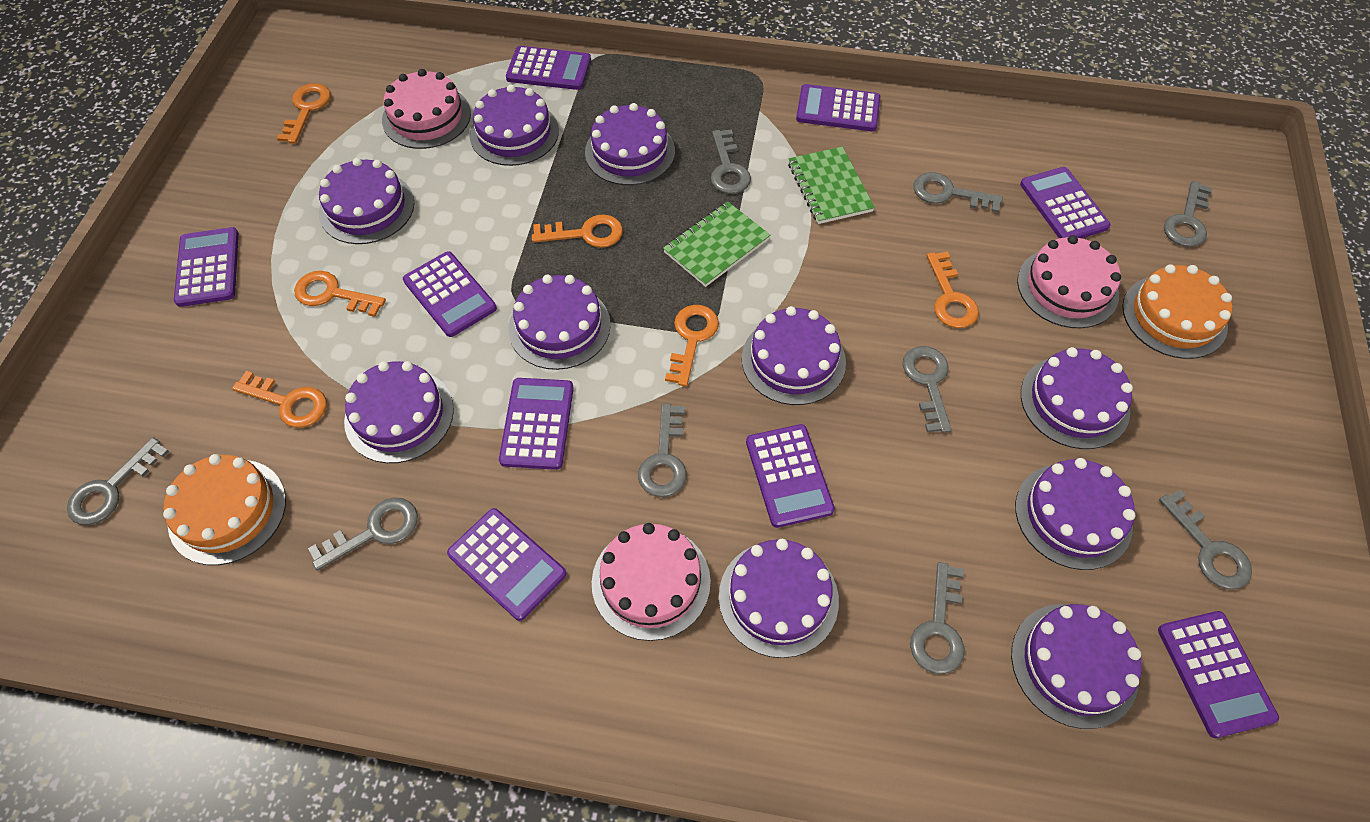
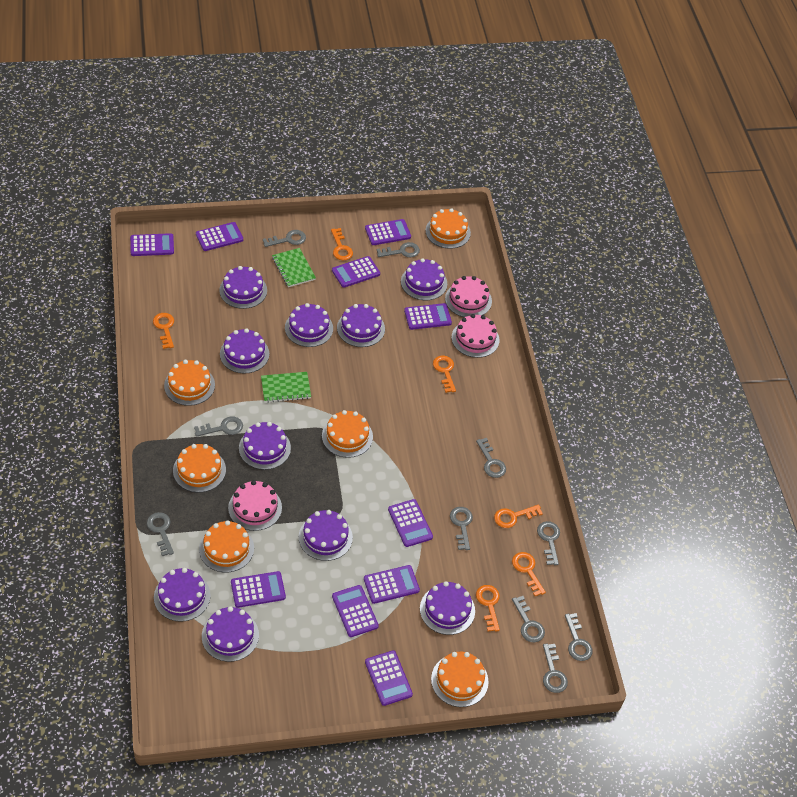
grey key: 9 -> 10
orange cake: 2 -> 6
purple calculator: 9 -> 10

